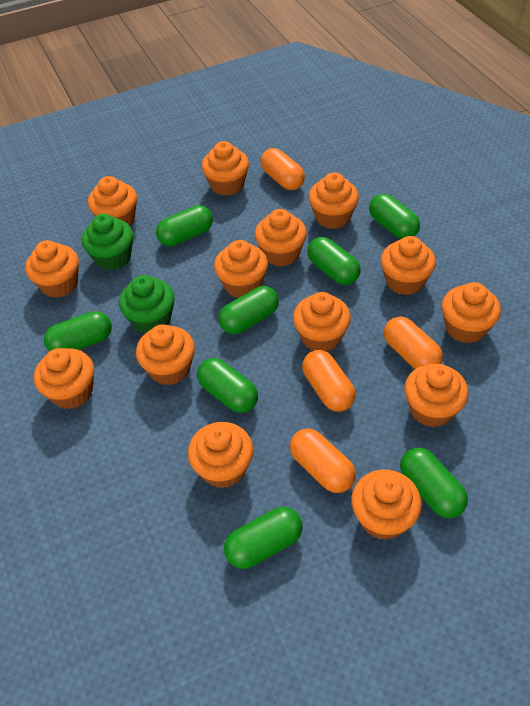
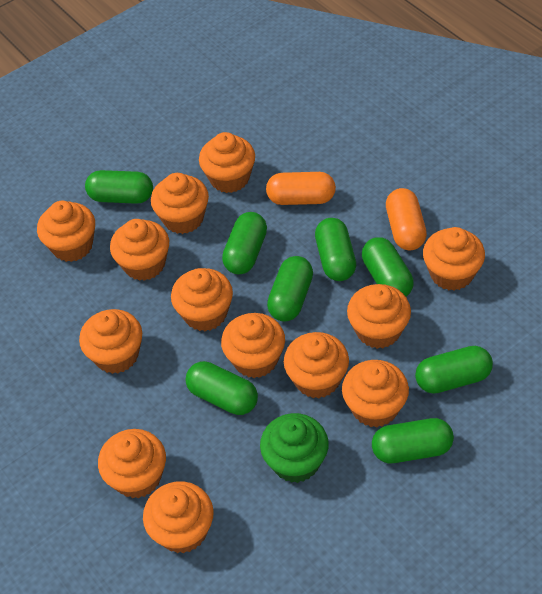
green cupcake: 2 -> 1
orange capsule: 4 -> 2
orange cupcake: 14 -> 13

